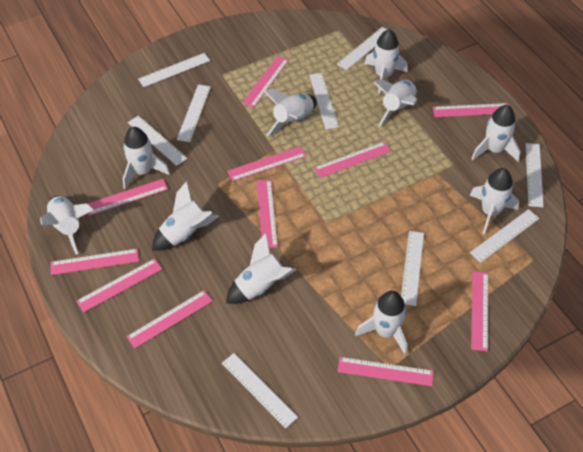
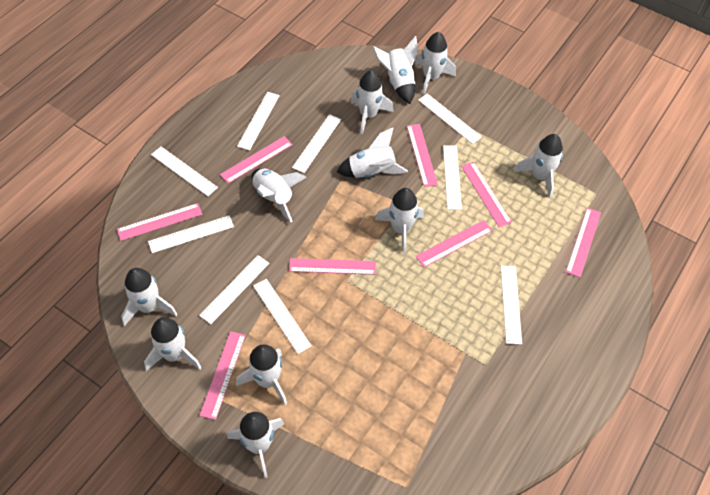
pink ruler: 11 -> 8
white rocket: 10 -> 11

